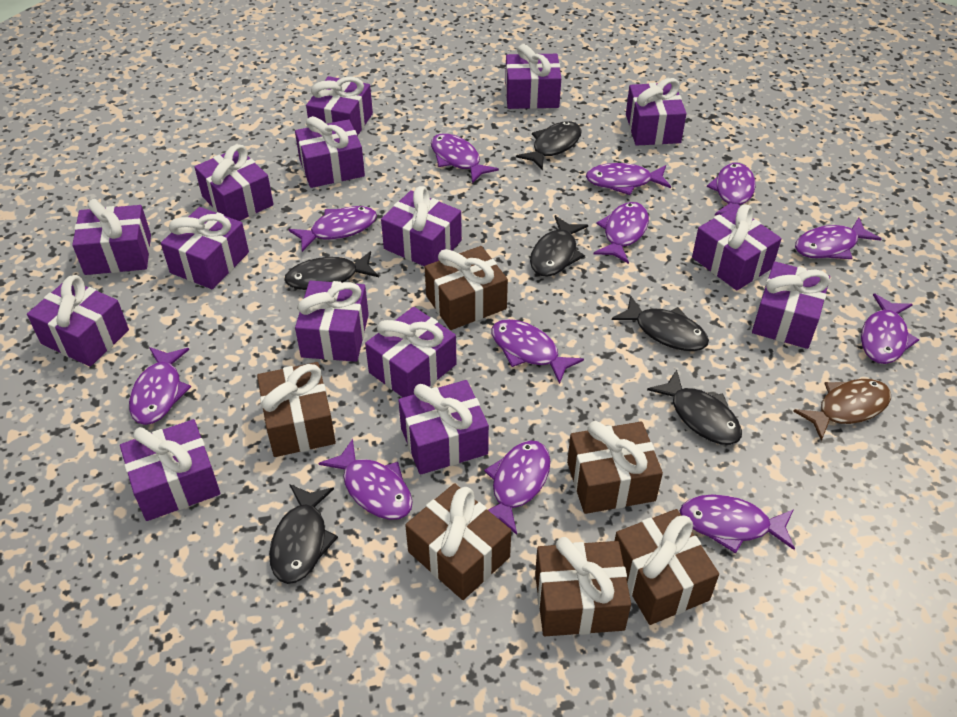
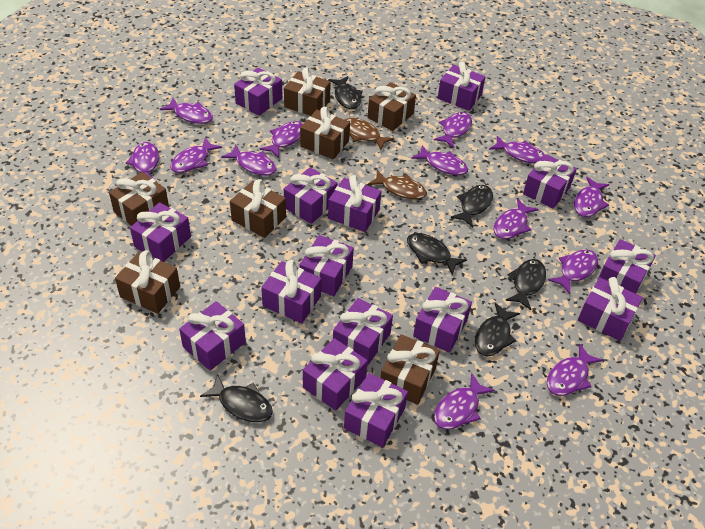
brown fish: 1 -> 2
brown gift: 6 -> 7
purple fish: 12 -> 13

